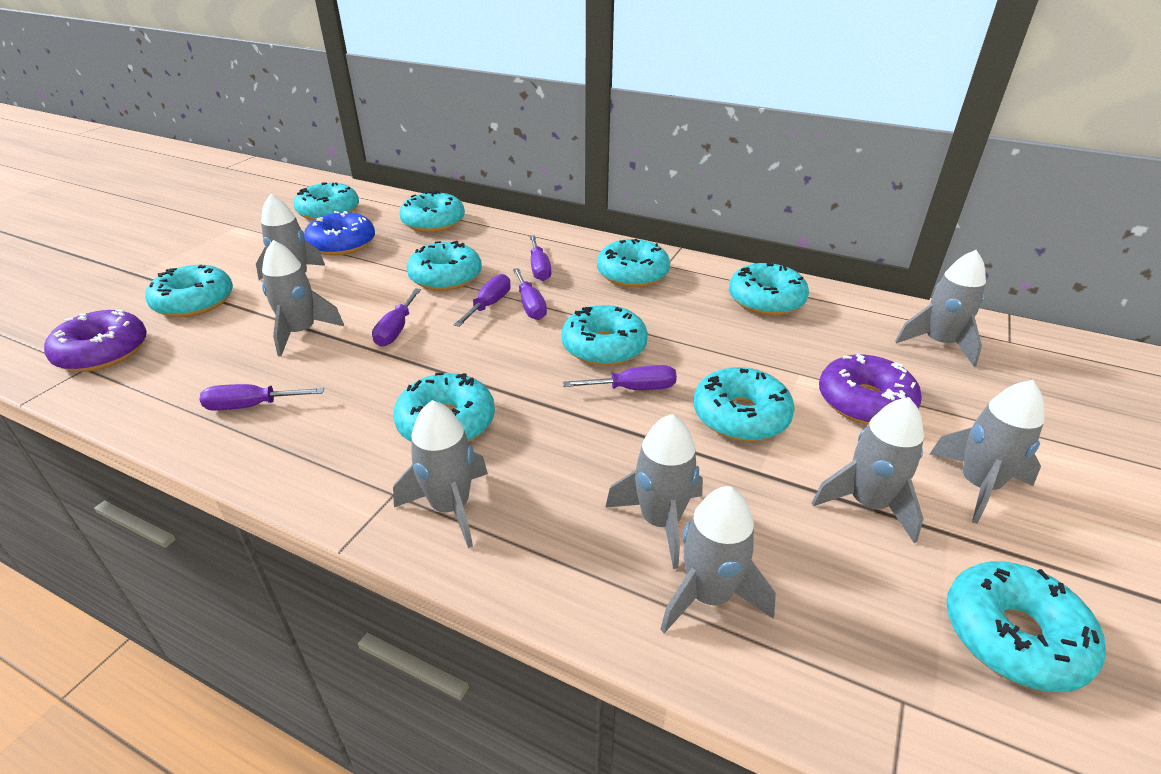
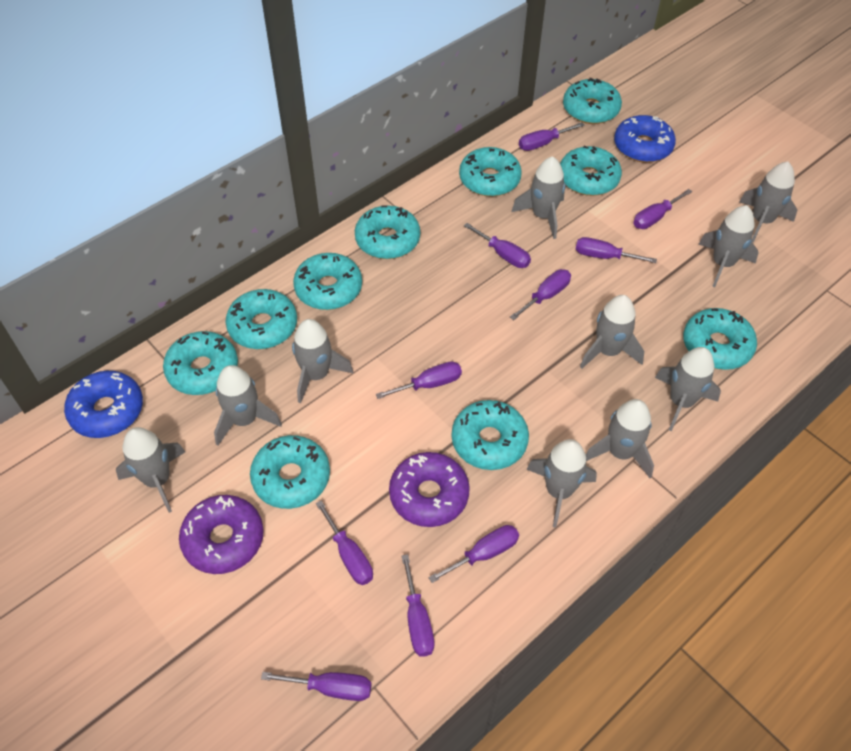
blue donut: 1 -> 2
grey rocket: 8 -> 10
purple screwdriver: 6 -> 10

